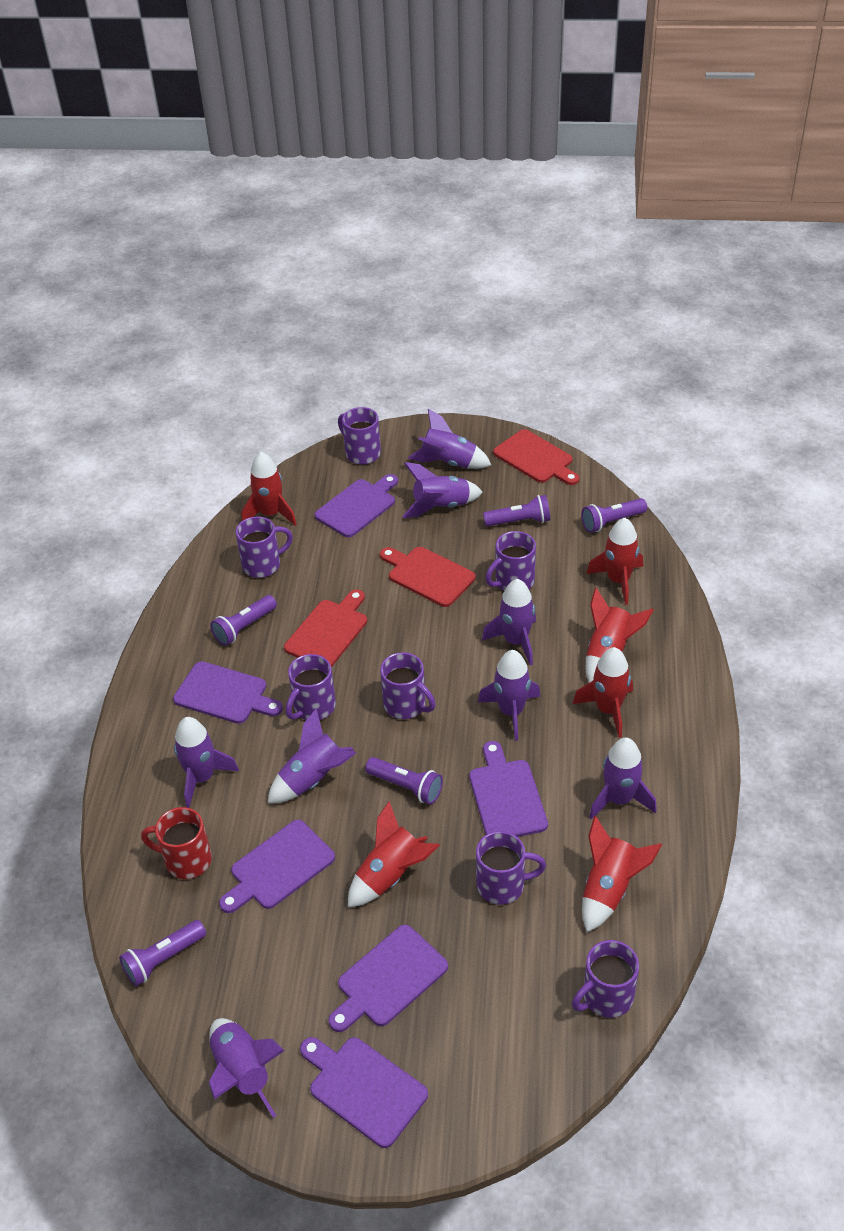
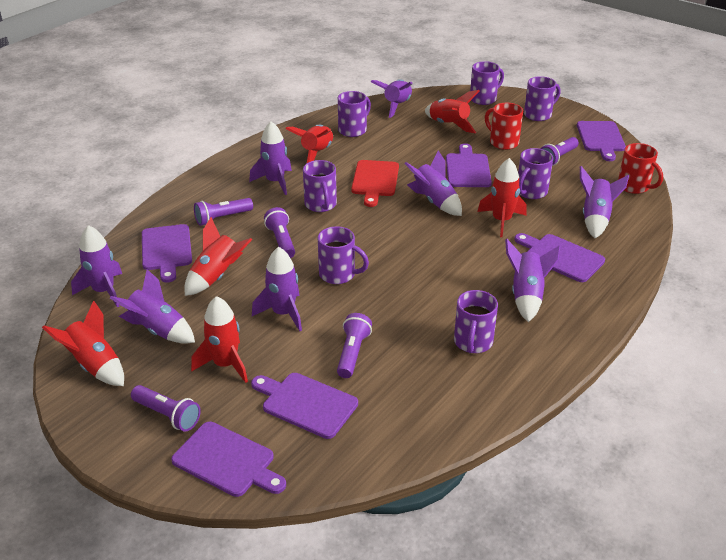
red cutting board: 3 -> 1
red mug: 1 -> 2

